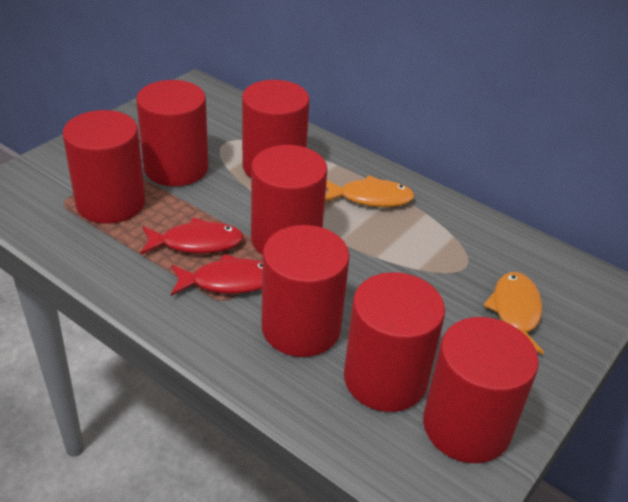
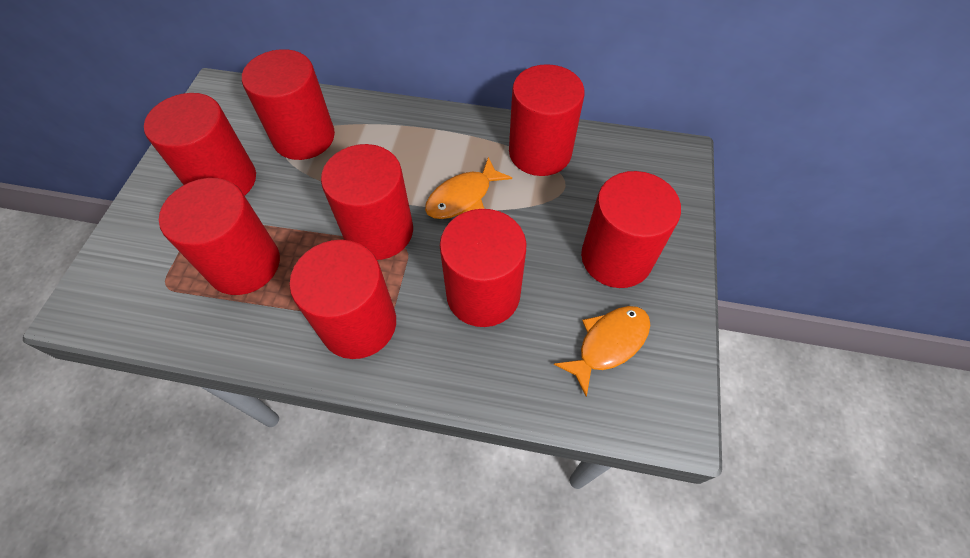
red cylinder: 7 -> 8
red fish: 2 -> 0

